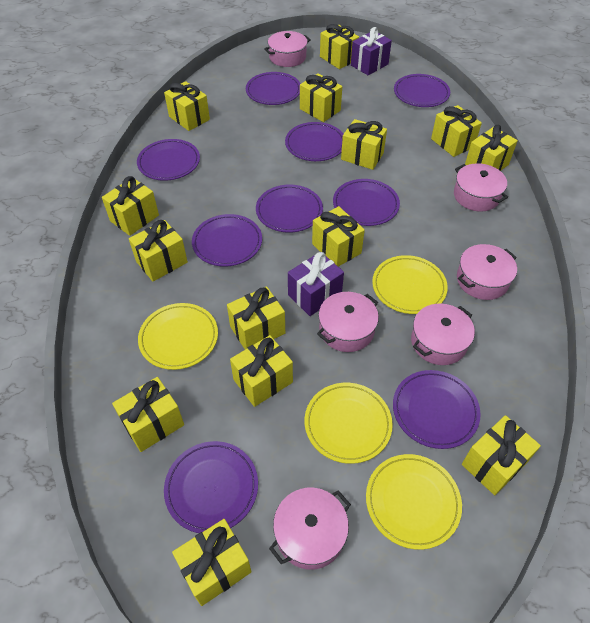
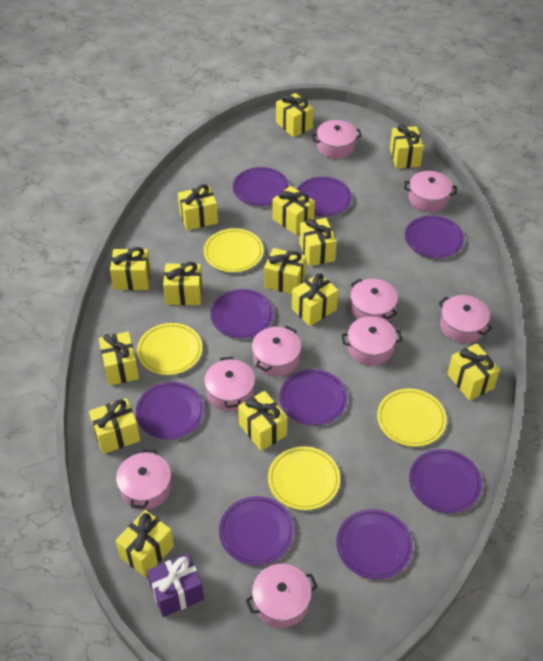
pink pot: 6 -> 9
purple gift: 2 -> 1

